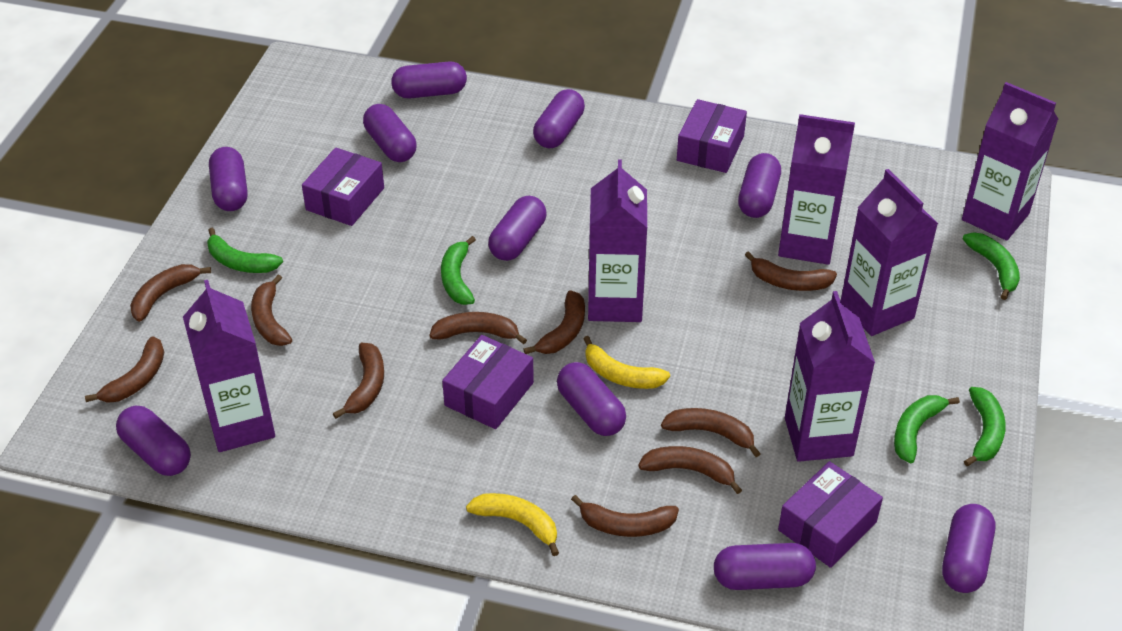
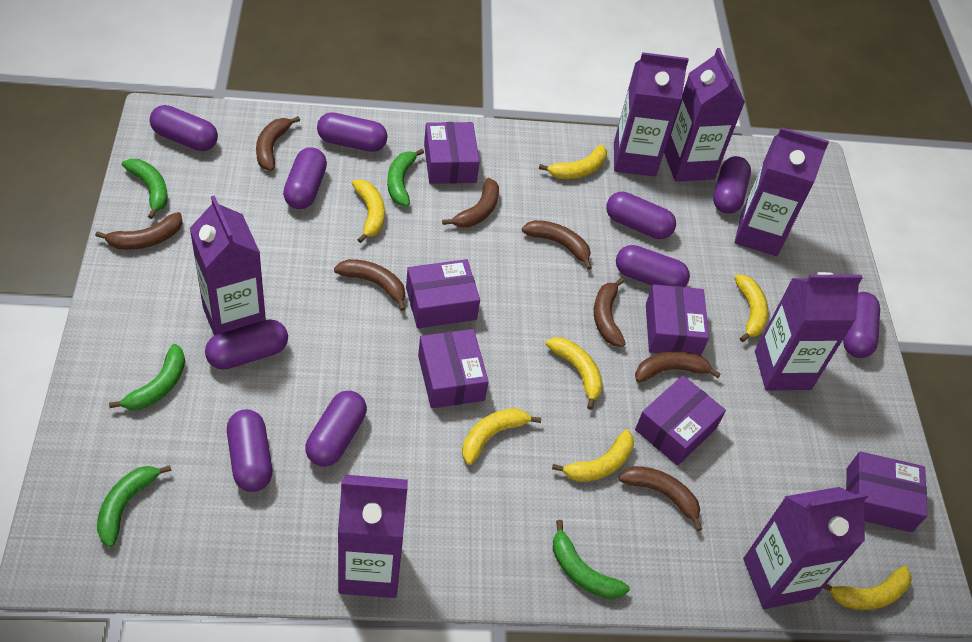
brown banana: 10 -> 8
purple box: 4 -> 6
purple carton: 6 -> 7
yellow banana: 2 -> 7

